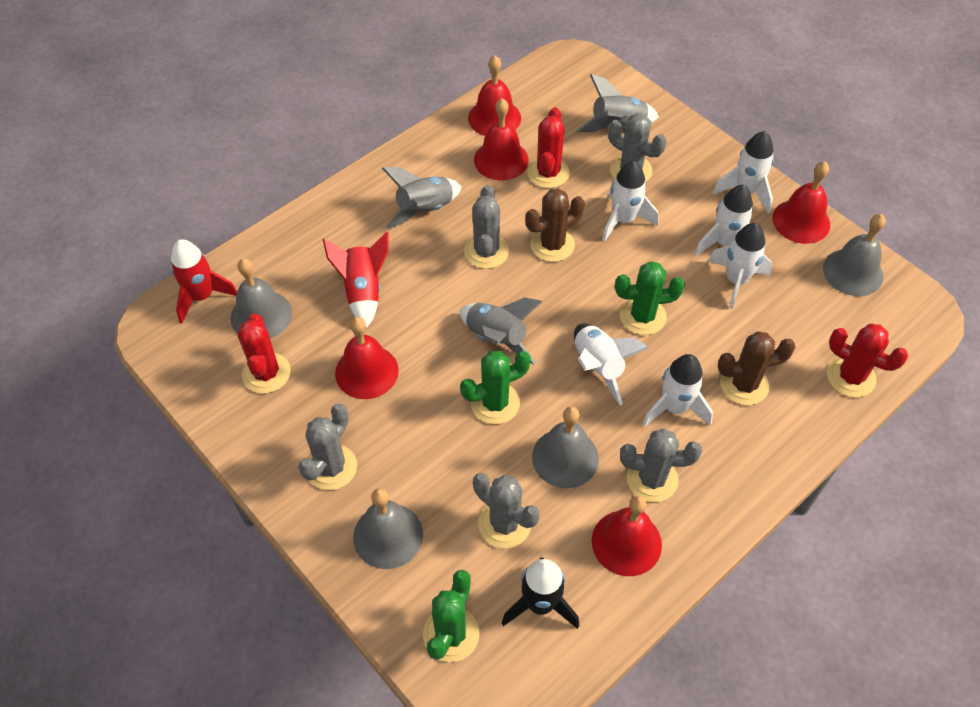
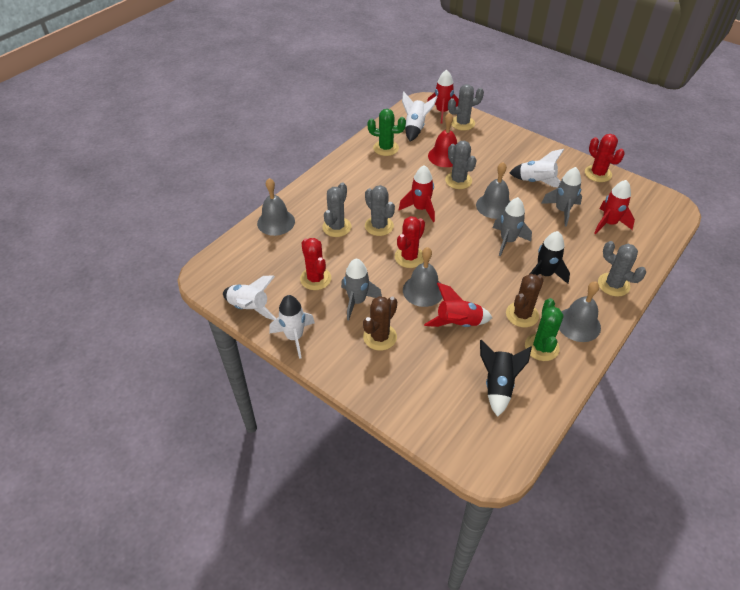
black rocket: 1 -> 2
green cactus: 3 -> 2
red bell: 5 -> 1
red rocket: 2 -> 4
white rocket: 6 -> 4

